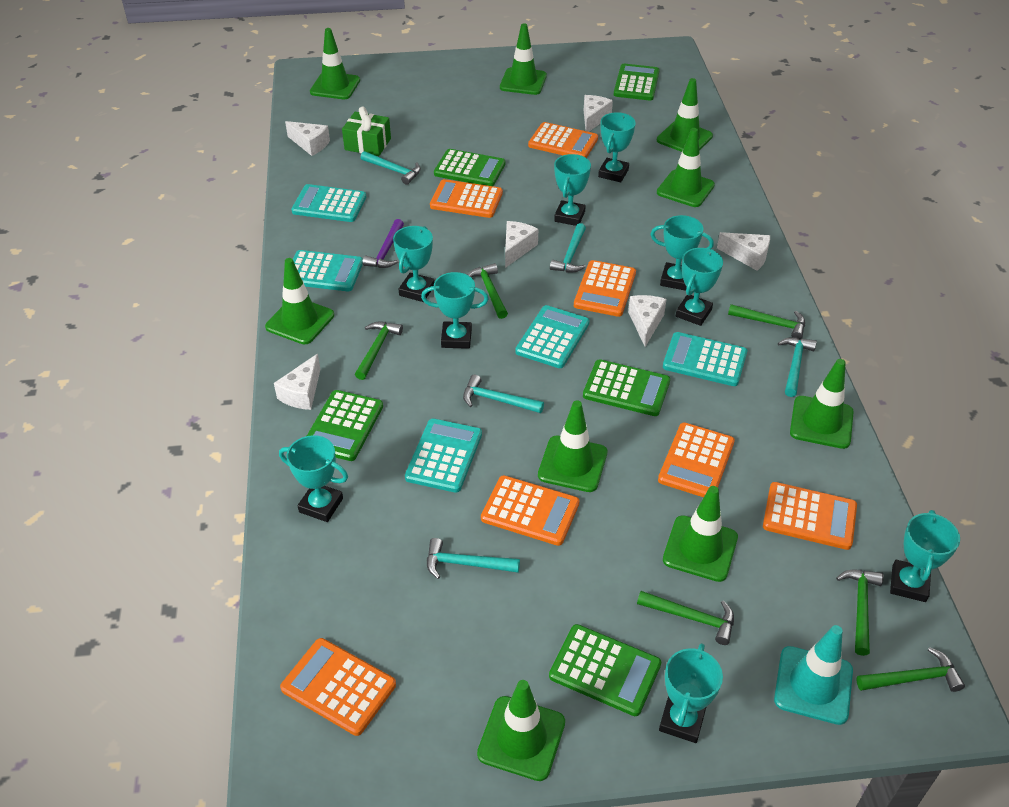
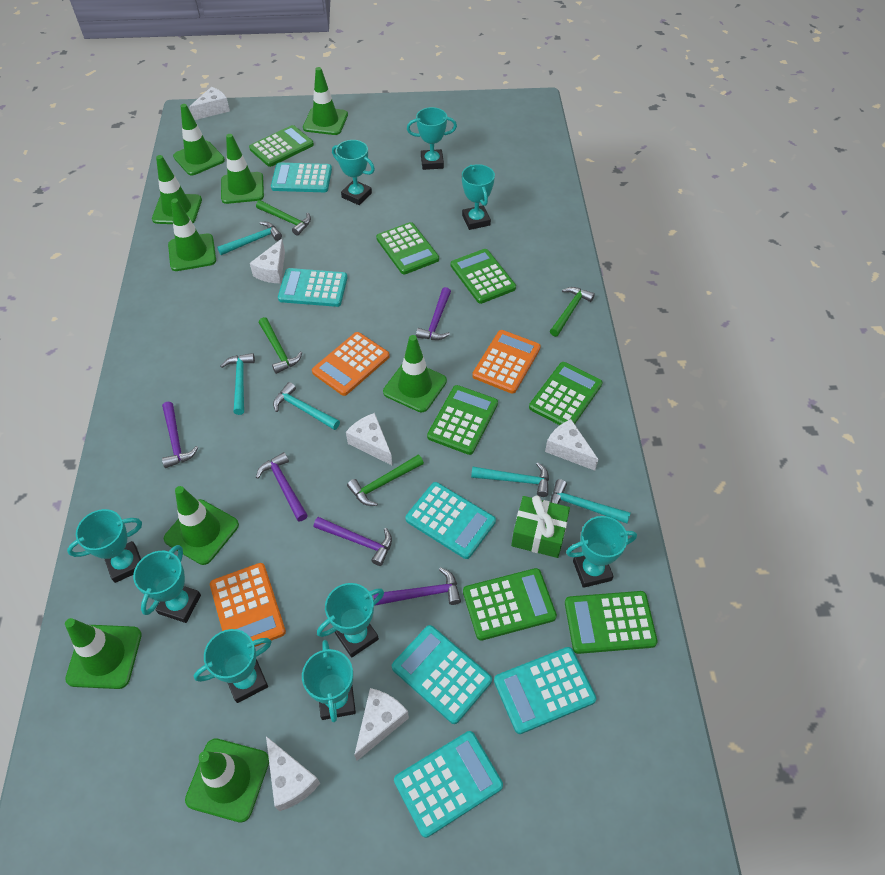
green calculator: 5 -> 7
green hammer: 6 -> 4
orange calculator: 7 -> 3
purple hammer: 1 -> 5
turquoise calculator: 5 -> 6
turquoise traffic cone: 1 -> 0

